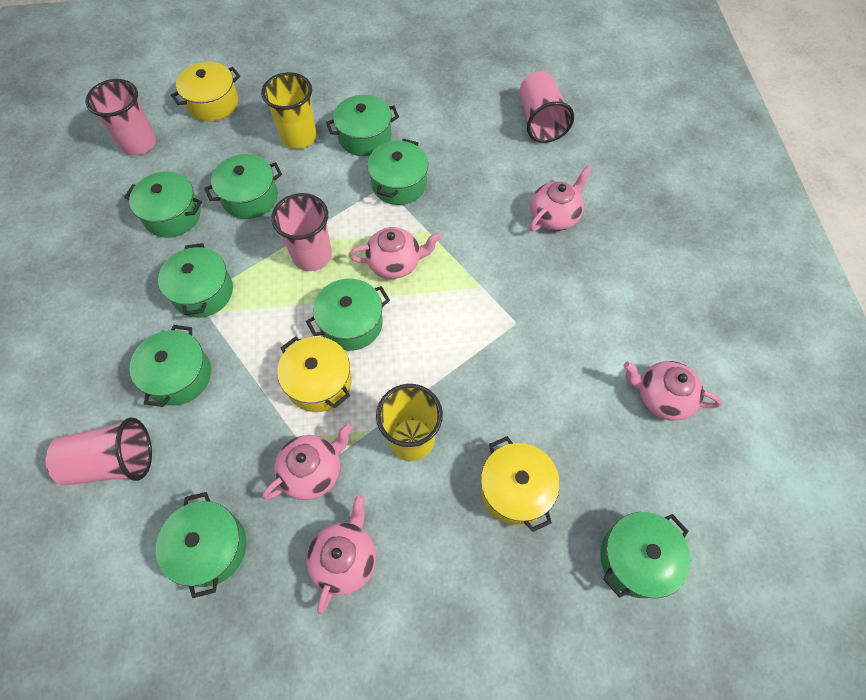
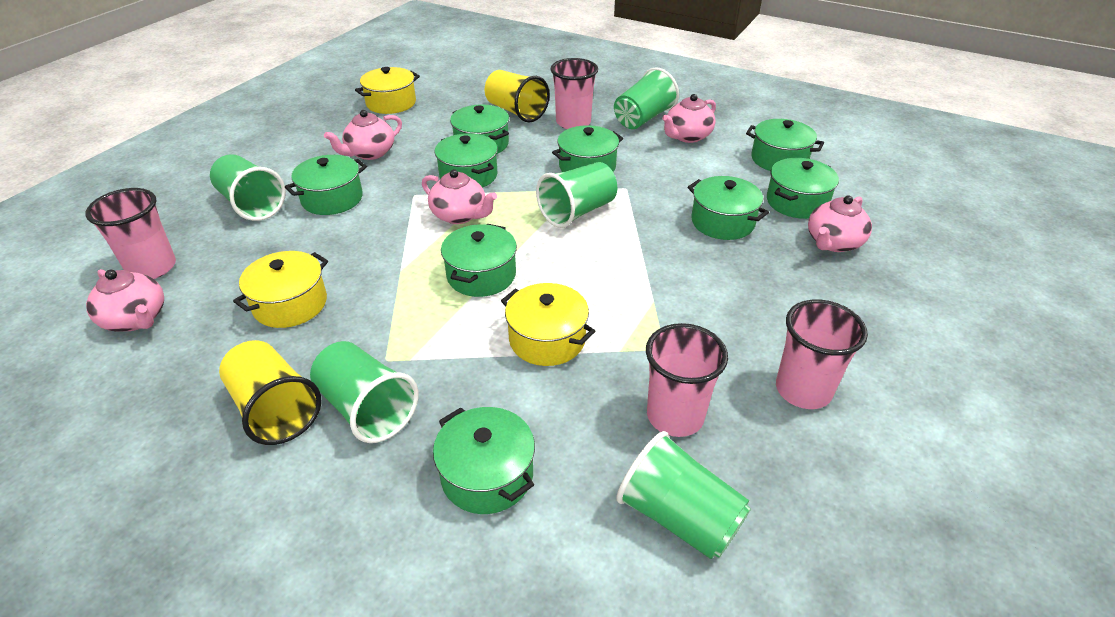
green cup: 0 -> 5

